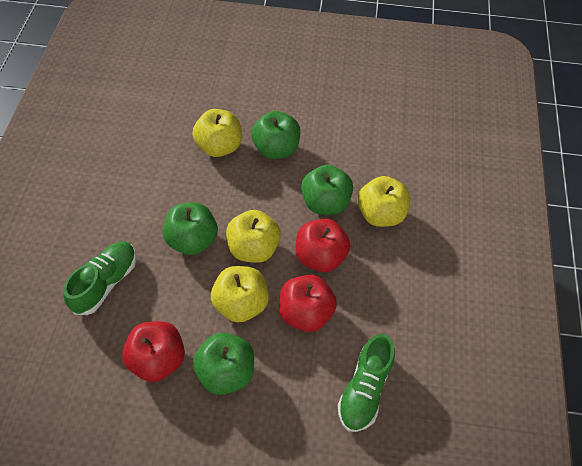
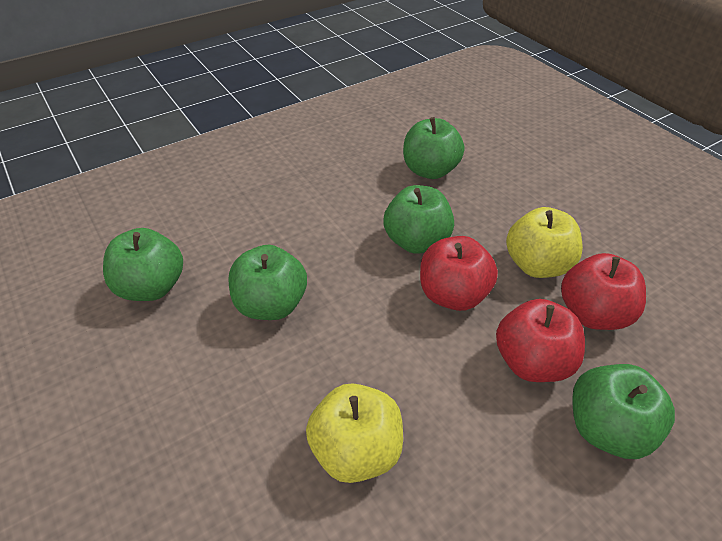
green apple: 4 -> 5
green shoe: 2 -> 0
yellow apple: 4 -> 2

